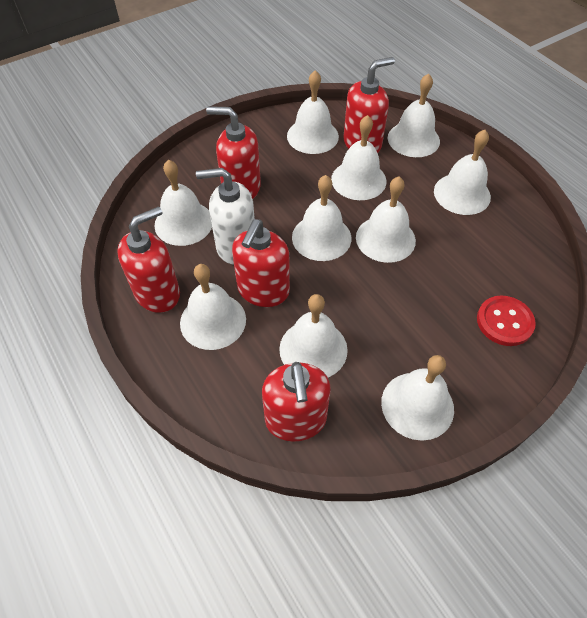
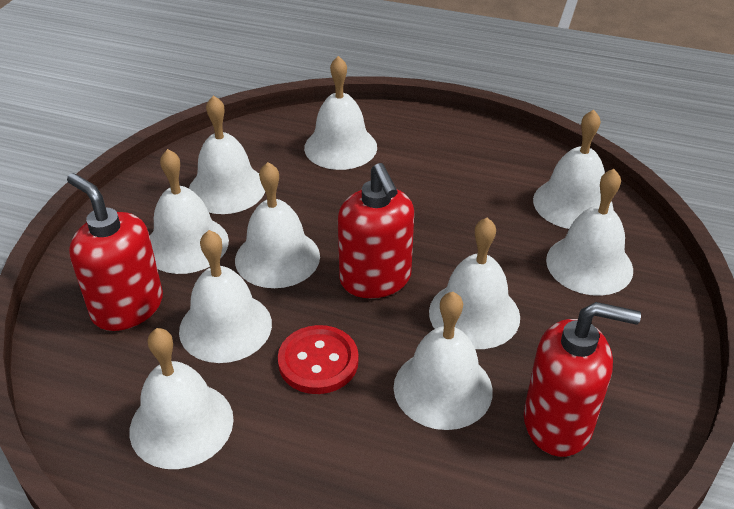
red soap dispenser: 5 -> 3
white soap dispenser: 1 -> 0

